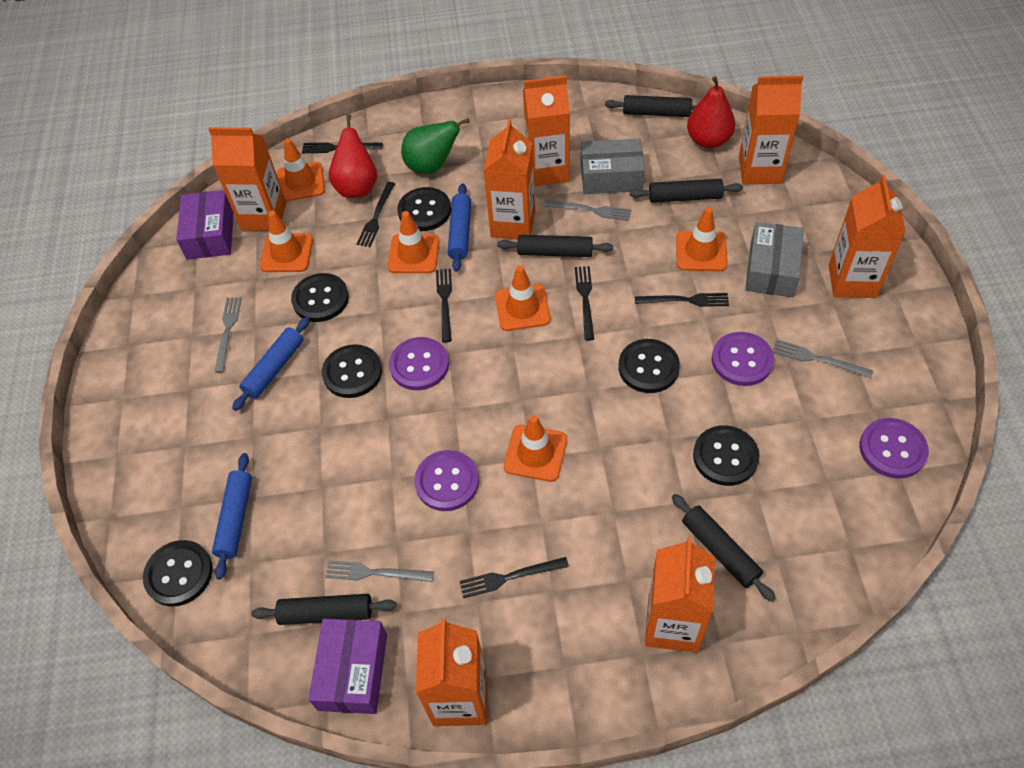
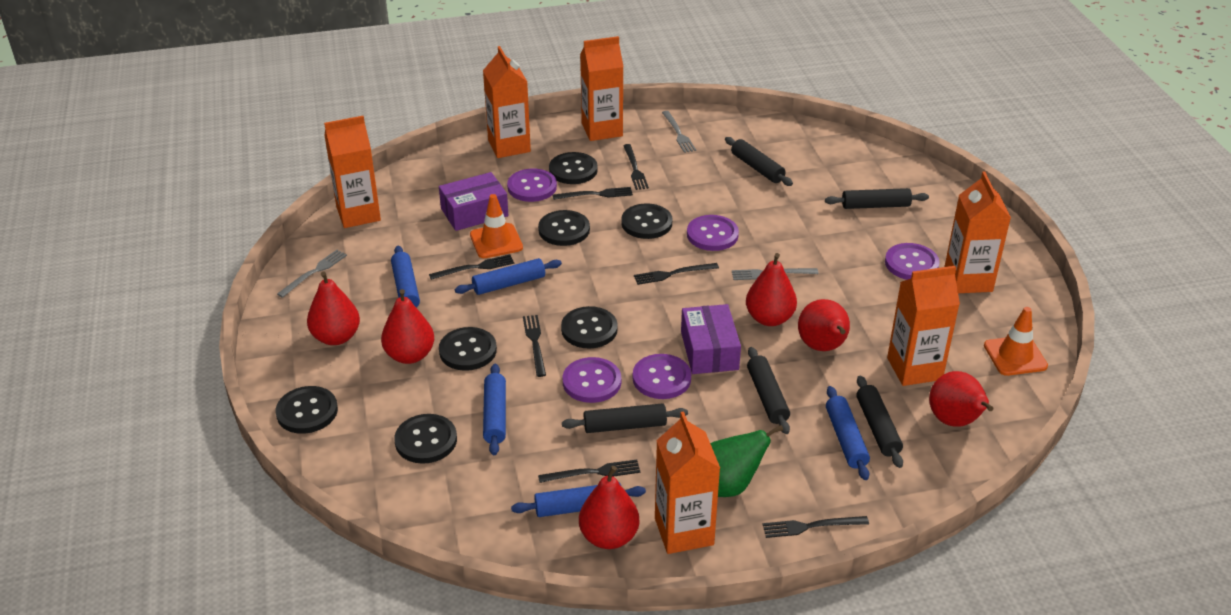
black button: 6 -> 7
black fork: 6 -> 7
blue rolling pin: 3 -> 5
grey box: 2 -> 0
grey fork: 4 -> 3
orange carton: 7 -> 6
orange traffic cone: 6 -> 2
purple button: 4 -> 5
red pear: 2 -> 6

